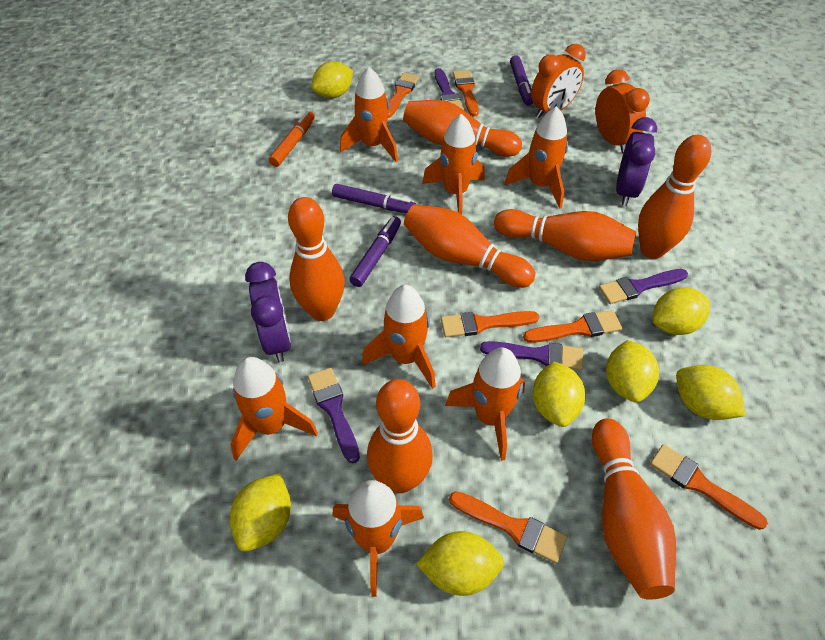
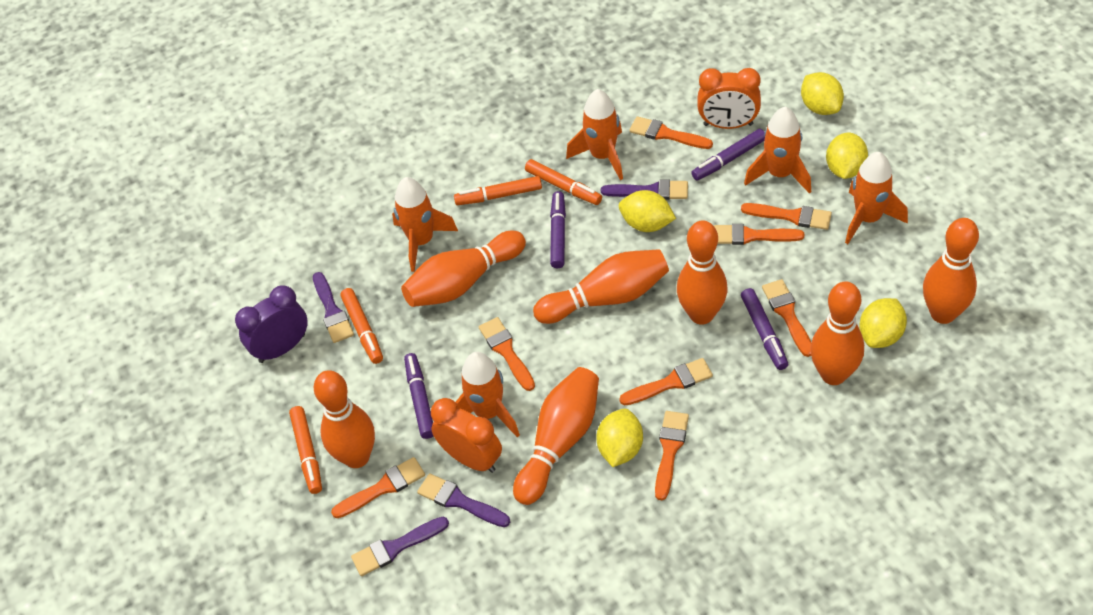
orange brush: 6 -> 8
orange marker: 1 -> 4
orange rocket: 7 -> 5
purple clock: 2 -> 1
purple marker: 3 -> 4
yellow lemon: 7 -> 5

